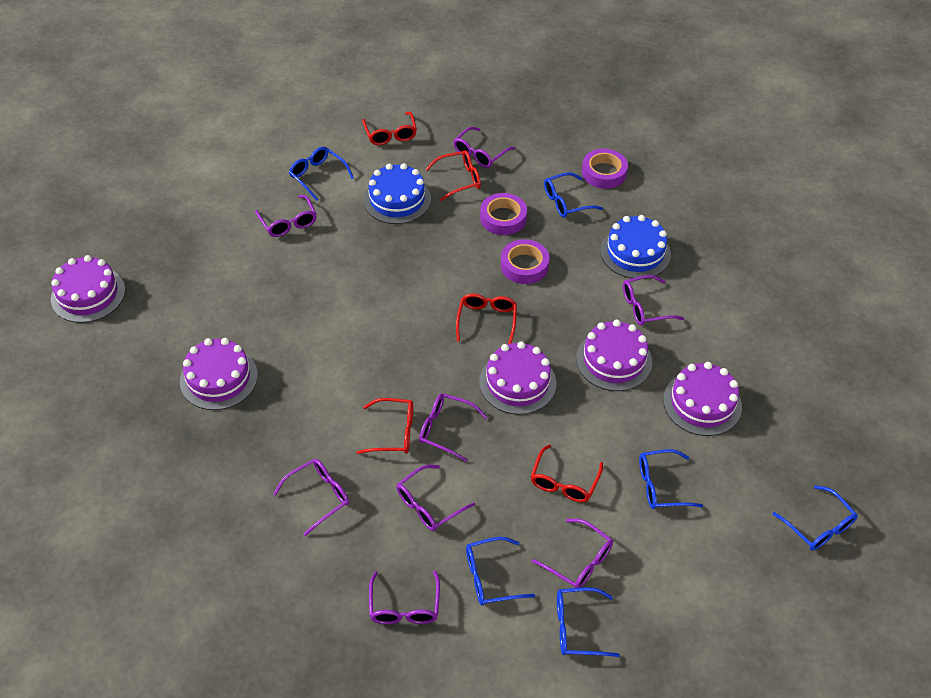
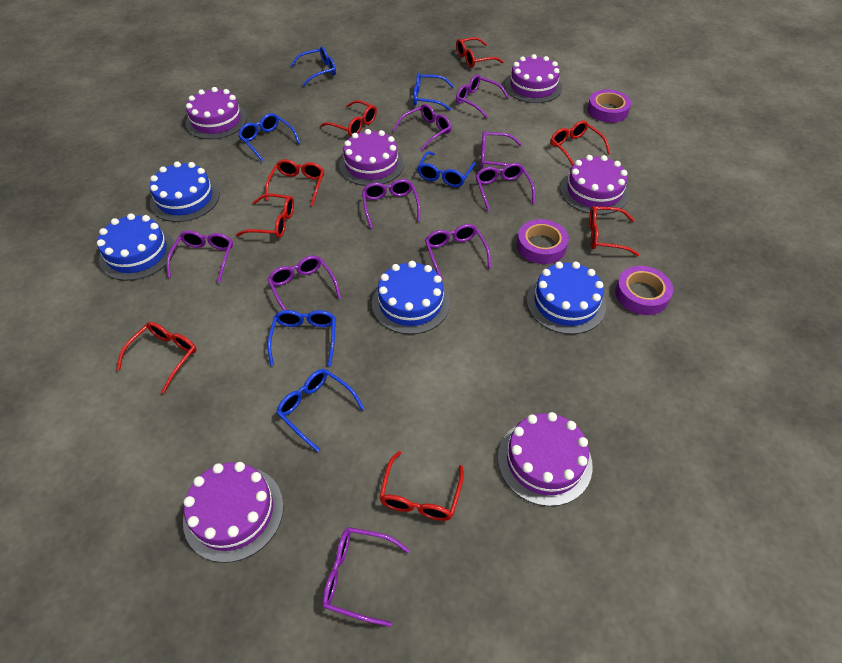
blue cake: 2 -> 4
purple cake: 5 -> 6
purple glasses: 8 -> 9
red glasses: 5 -> 8

